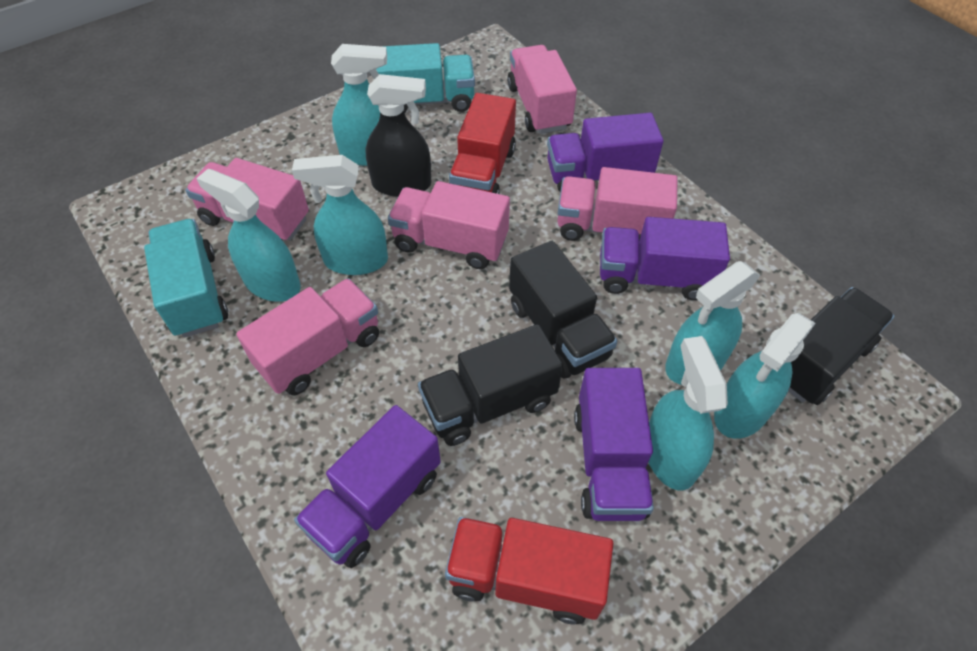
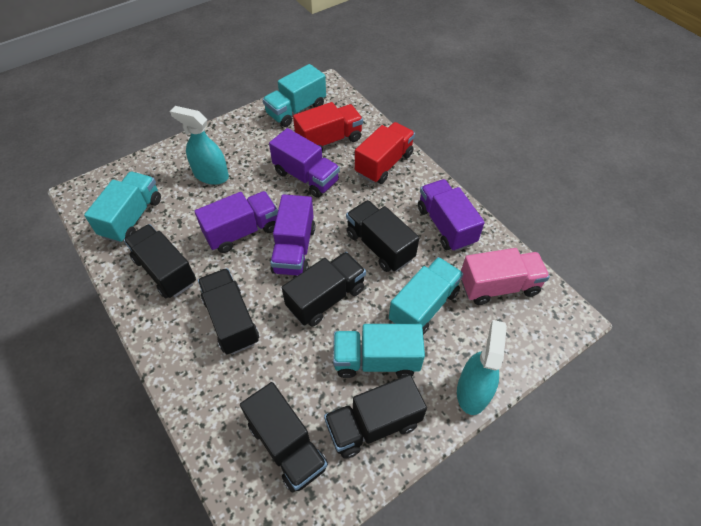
black spray bottle: 1 -> 0
black truck: 3 -> 6
pink truck: 5 -> 1
turquoise spray bottle: 6 -> 2
turquoise truck: 2 -> 4

